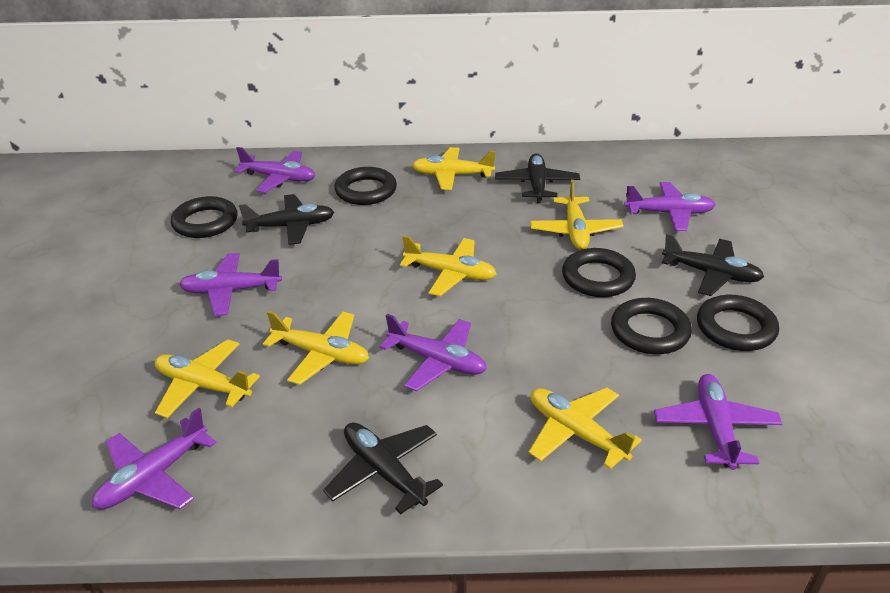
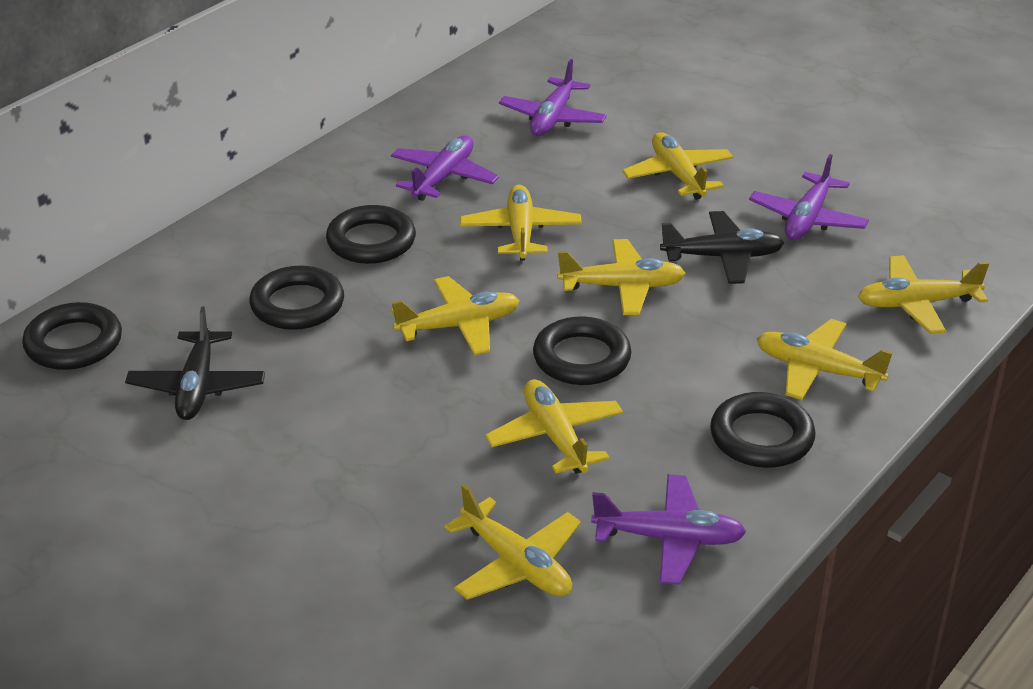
black plane: 4 -> 2
purple plane: 6 -> 4
yellow plane: 6 -> 8

